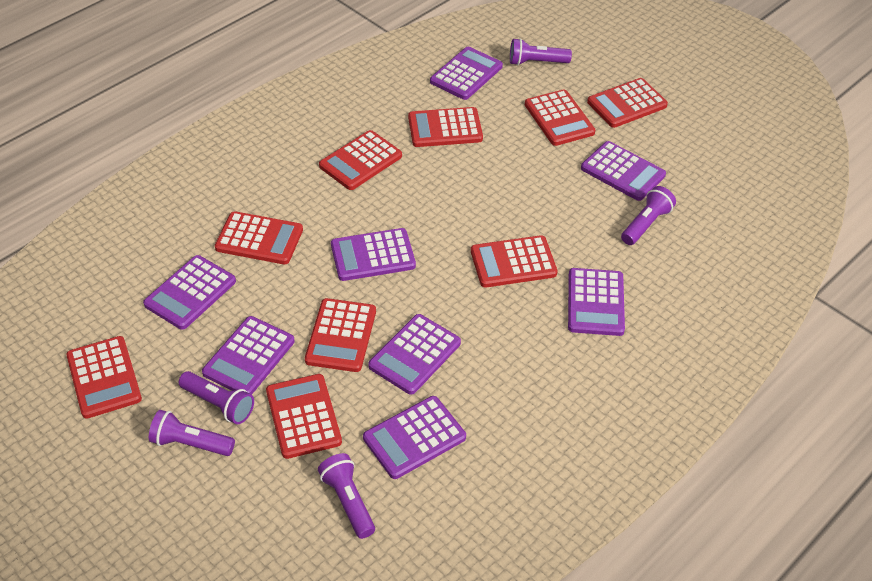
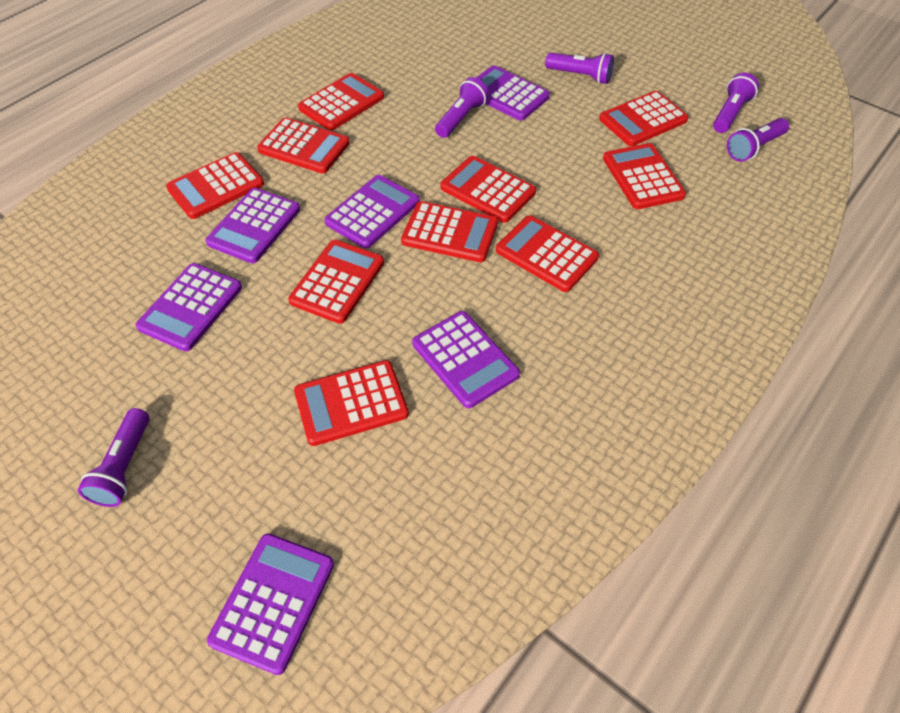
purple calculator: 8 -> 6
red calculator: 9 -> 10

